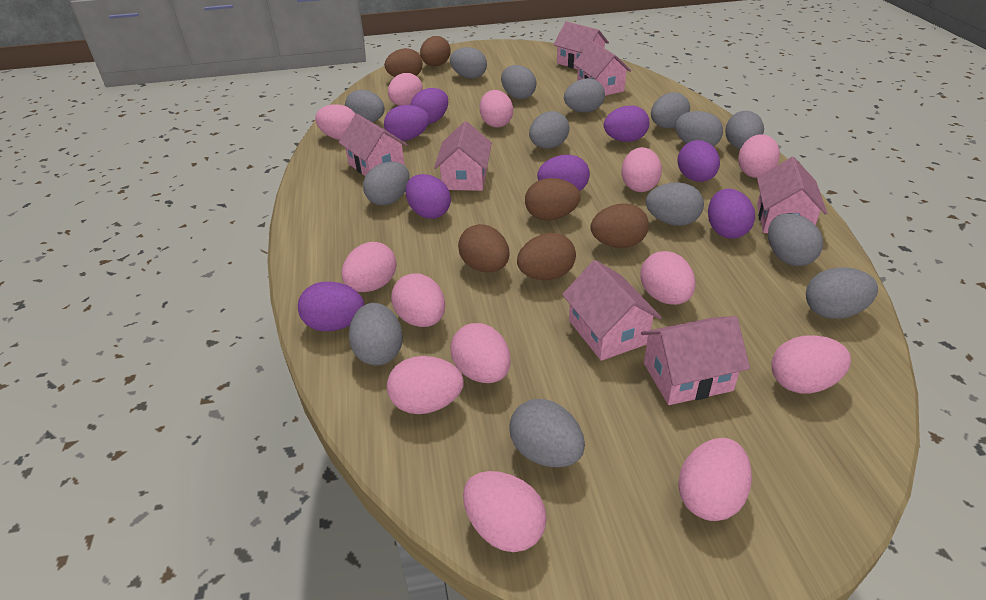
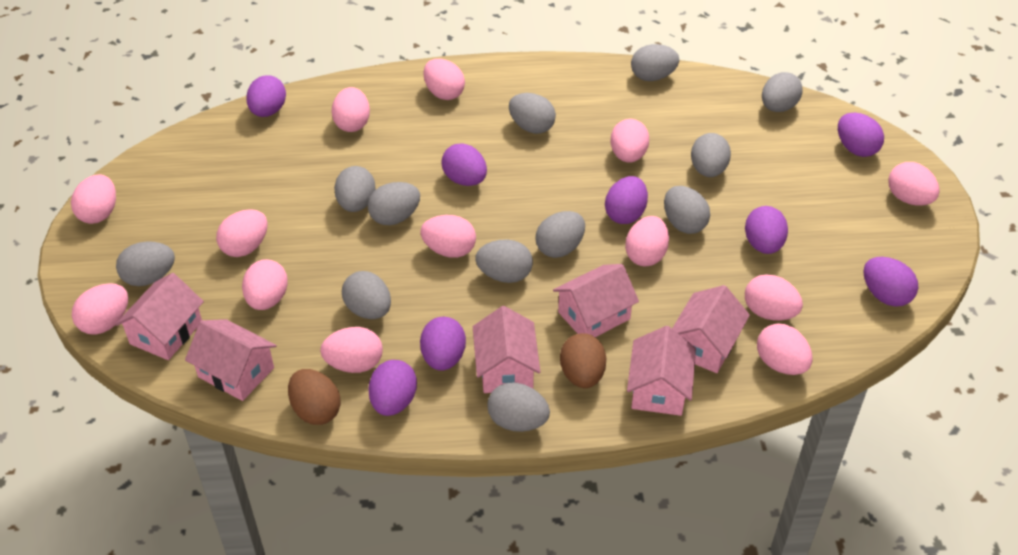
brown egg: 6 -> 2
grey egg: 14 -> 12
pink house: 7 -> 6

